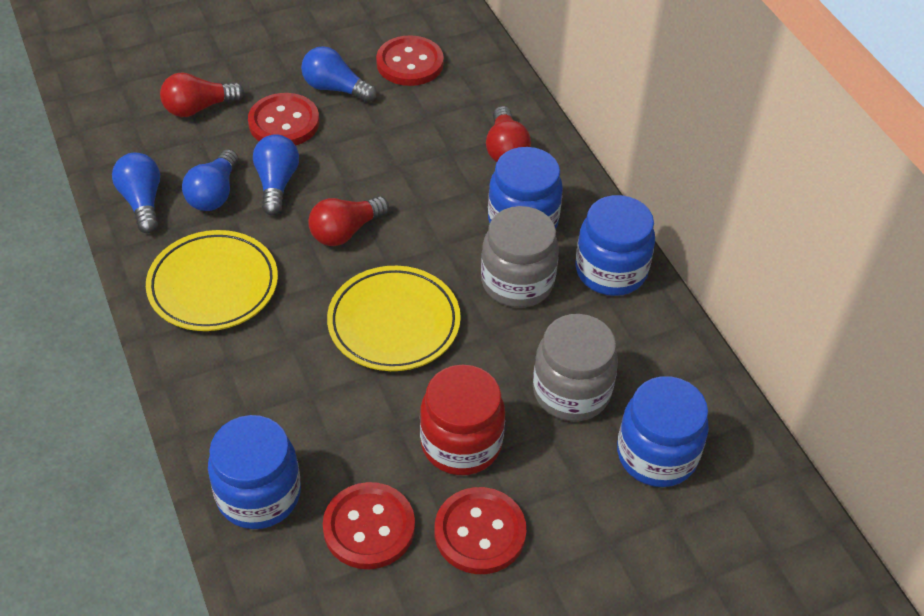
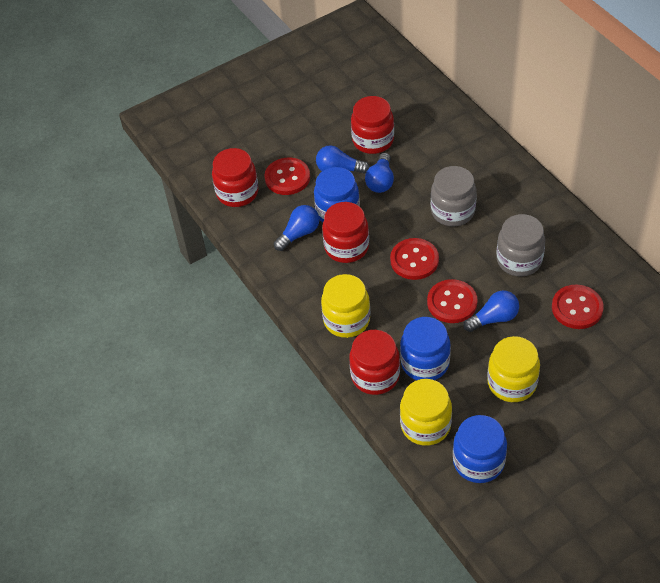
blue jar: 4 -> 3
red jar: 1 -> 4
red light bulb: 3 -> 0
yellow jar: 0 -> 3
yellow plate: 2 -> 0

